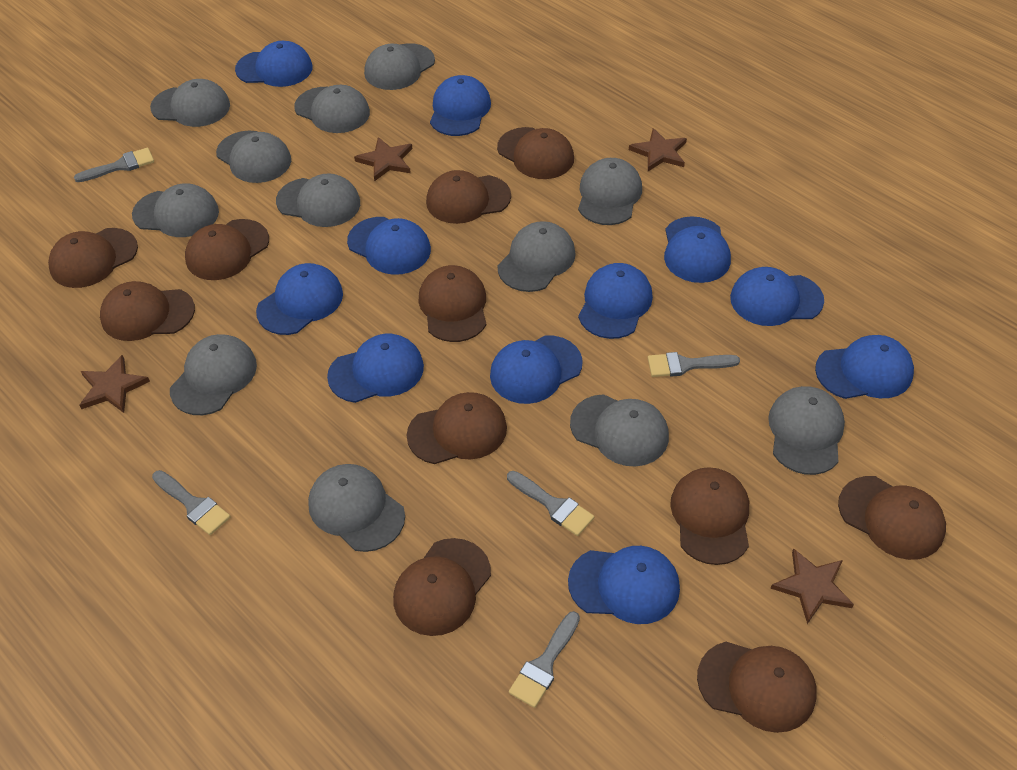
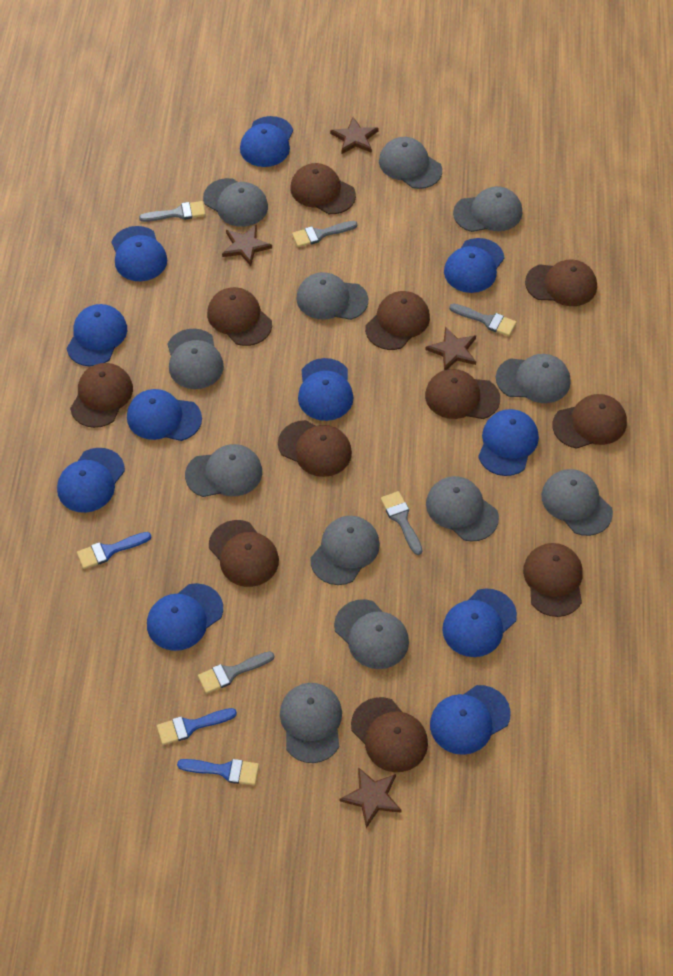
blue brush: 0 -> 3

